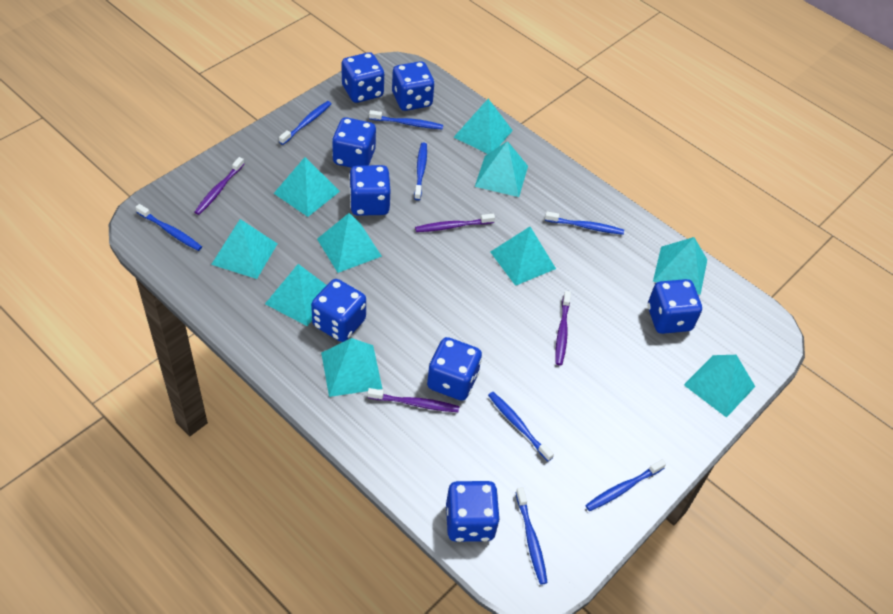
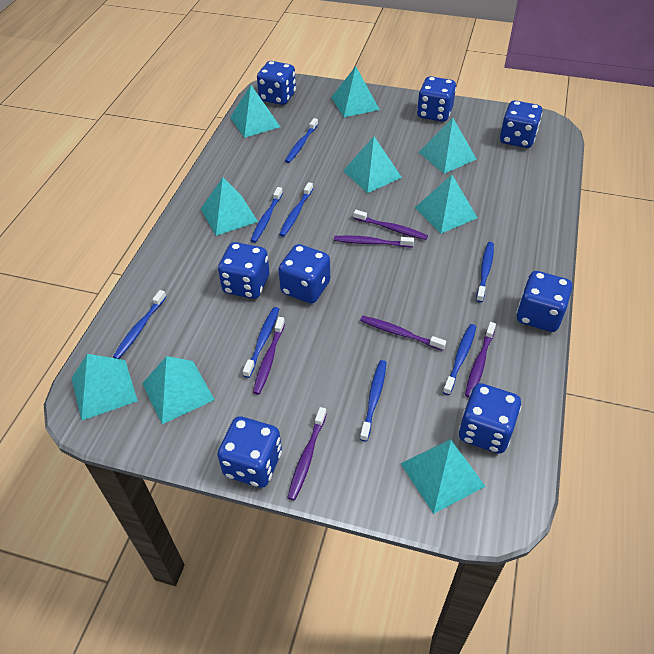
purple toothbrush: 4 -> 6
turquoise pyramid: 10 -> 9

